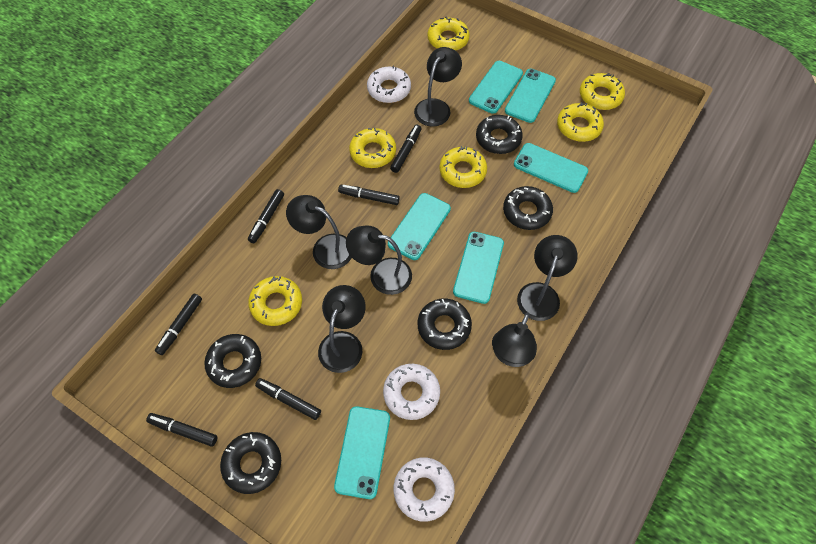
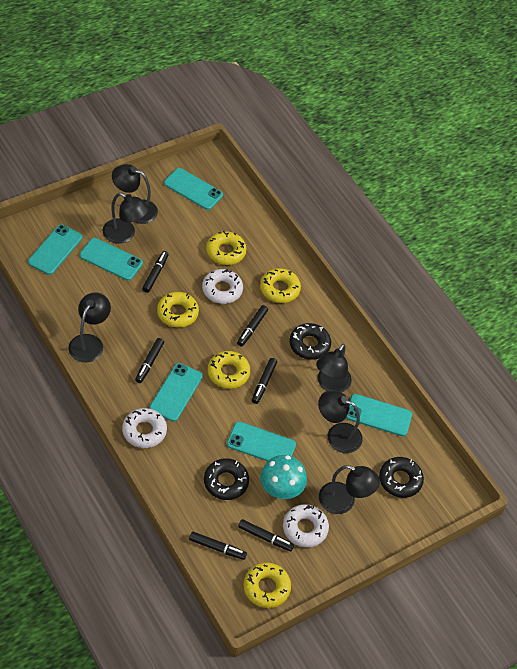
black donut: 5 -> 3
turquoise mushroom: 0 -> 1
yellow donut: 6 -> 5

